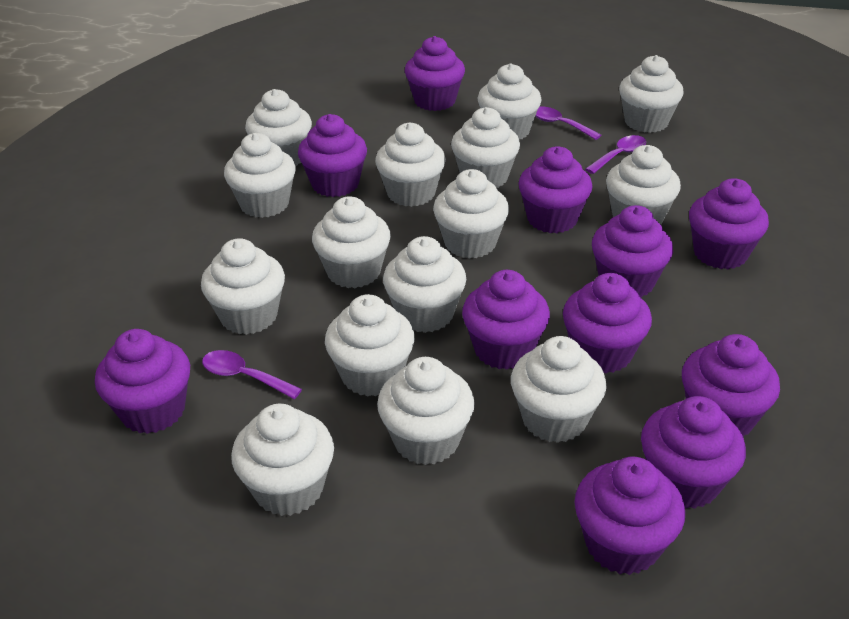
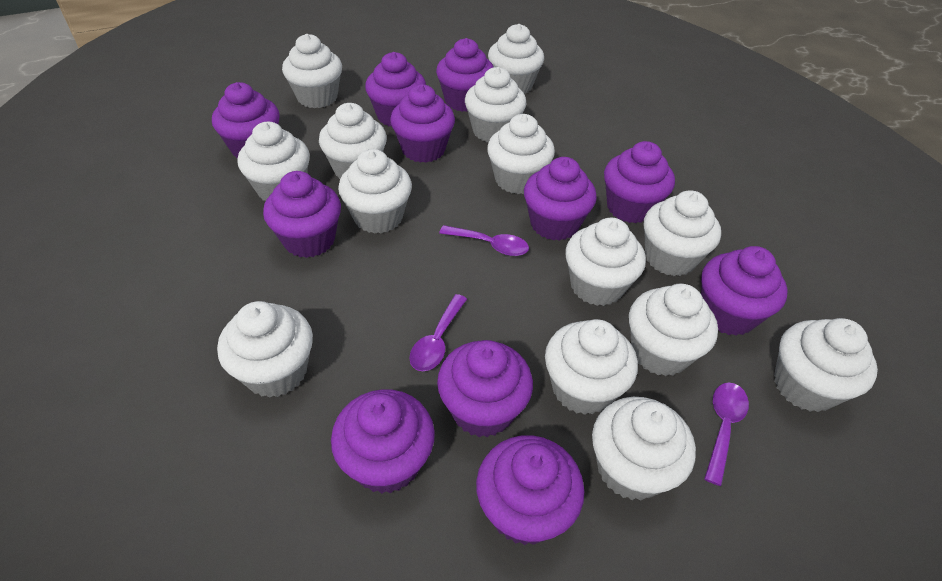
white cupcake: 15 -> 14

